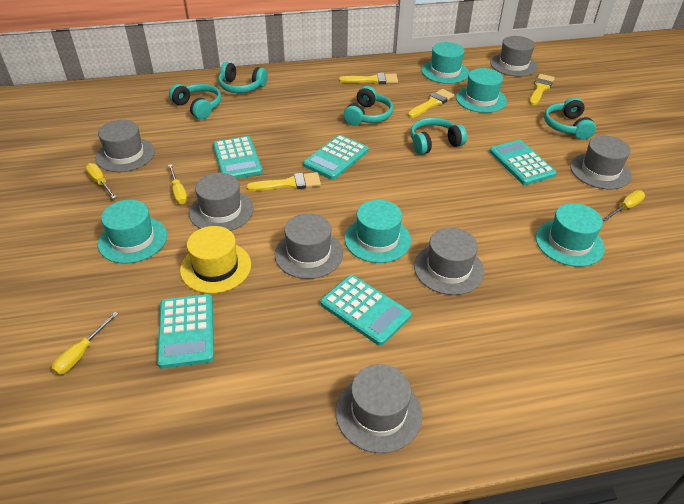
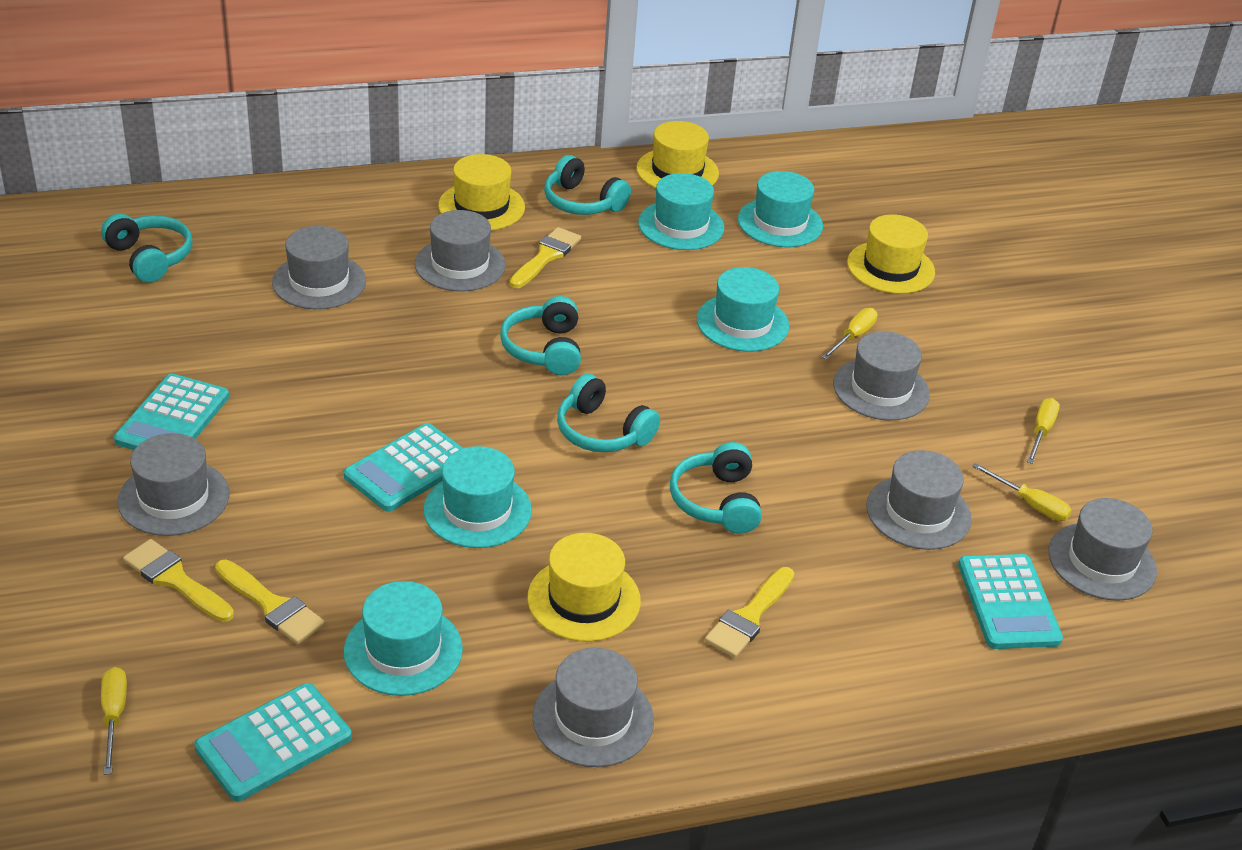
turquoise calculator: 5 -> 4
yellow hat: 1 -> 4

